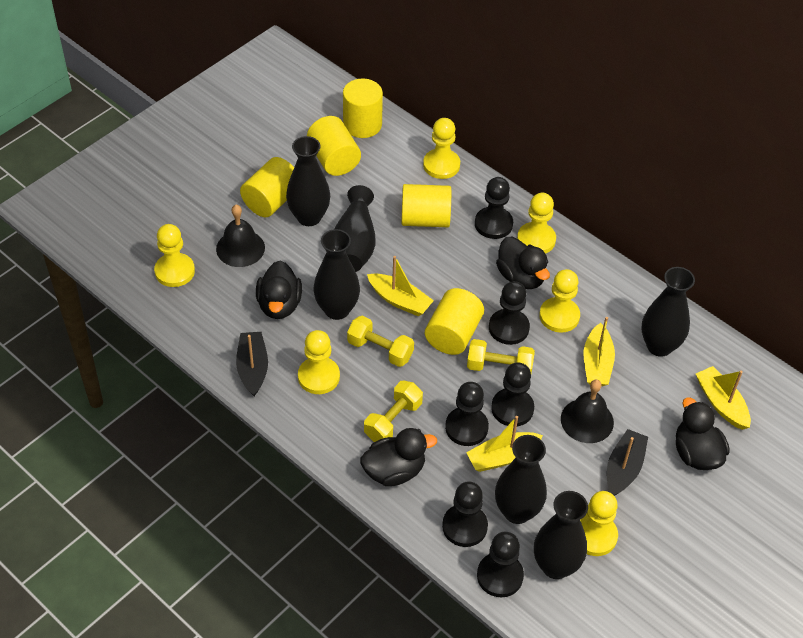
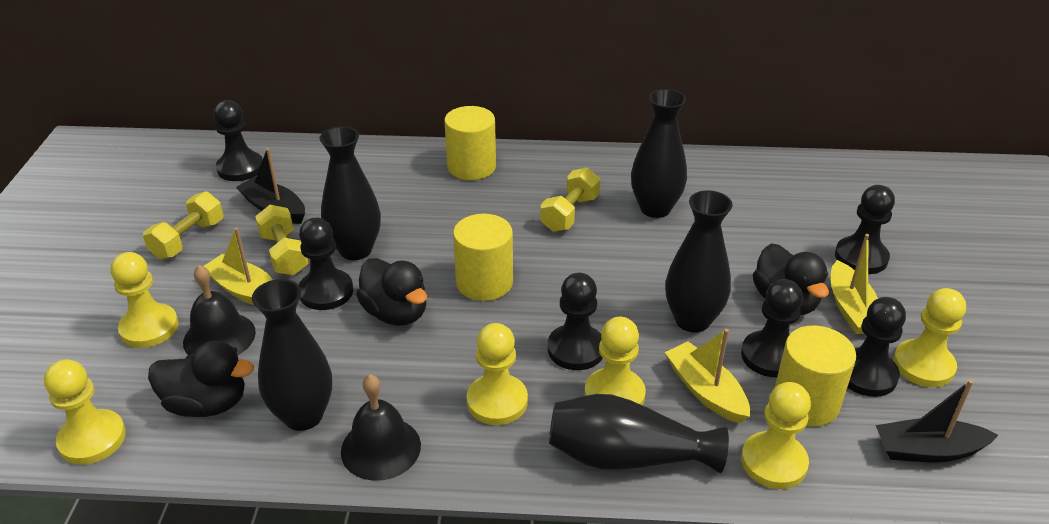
black duck: 4 -> 3
black vase: 6 -> 5
yellow boat: 4 -> 3
yellow cylinder: 5 -> 3

